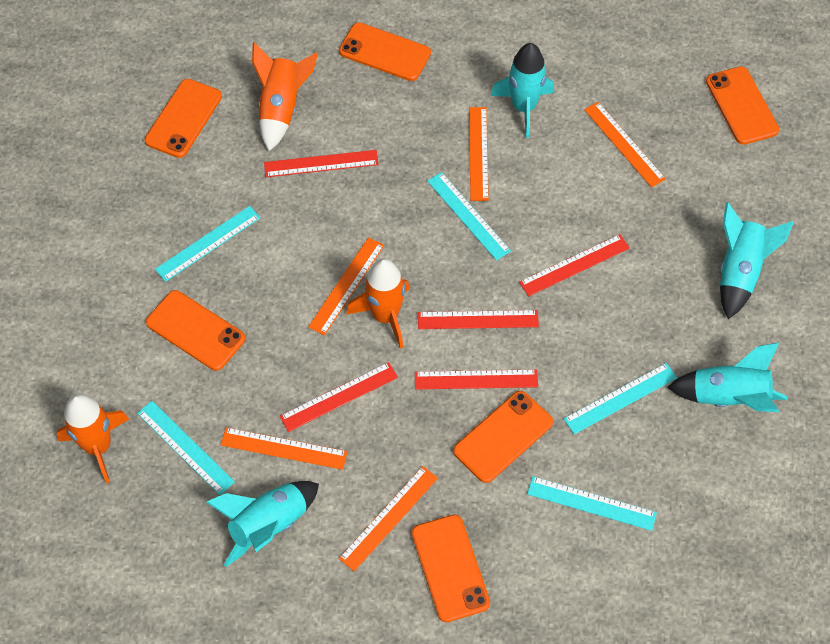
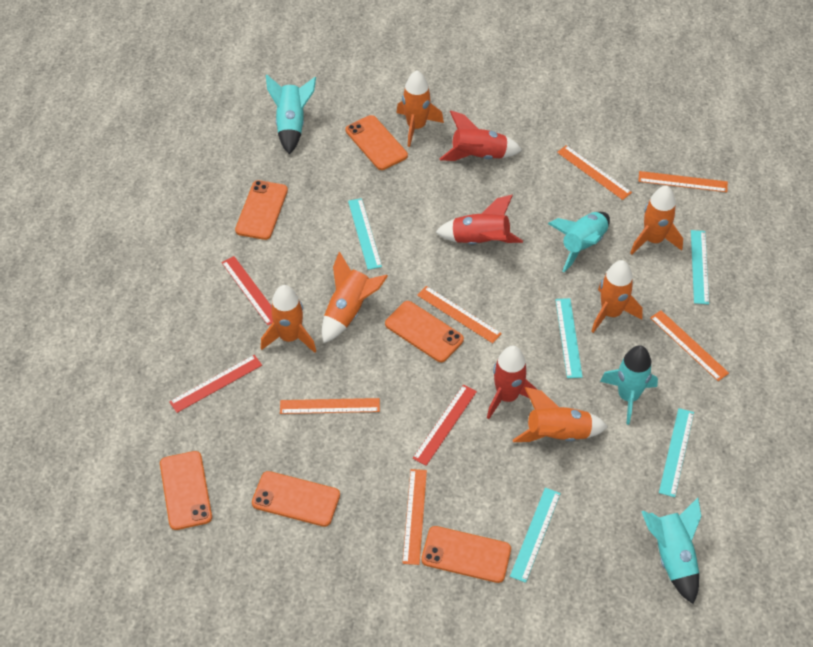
orange rocket: 3 -> 6
orange ruler: 5 -> 6
red rocket: 0 -> 3
red ruler: 5 -> 3

